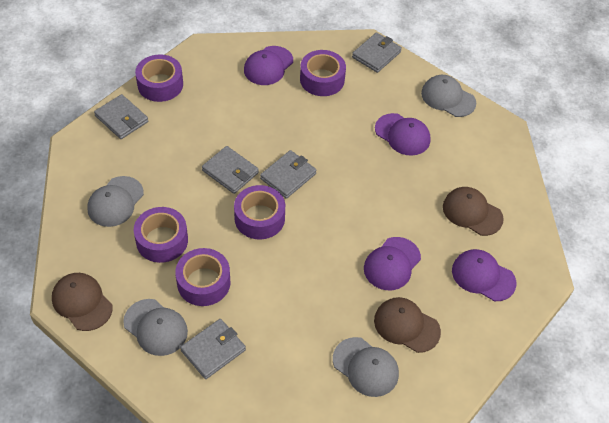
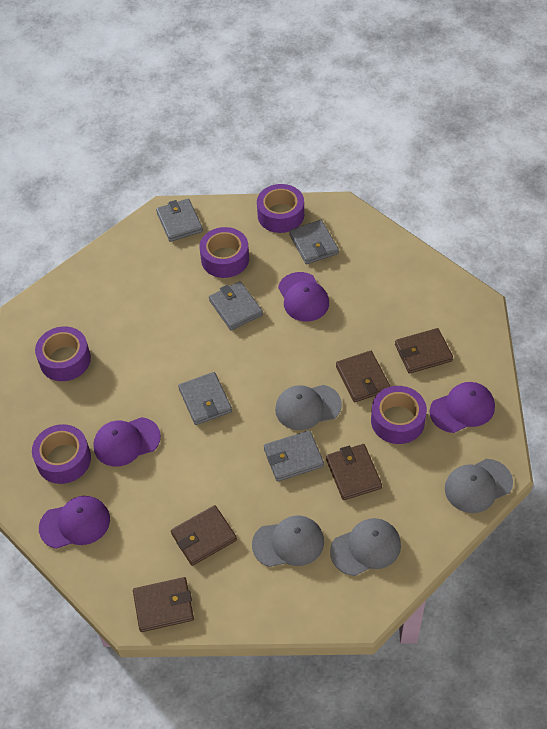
brown cap: 3 -> 0
brown wallet: 0 -> 5

